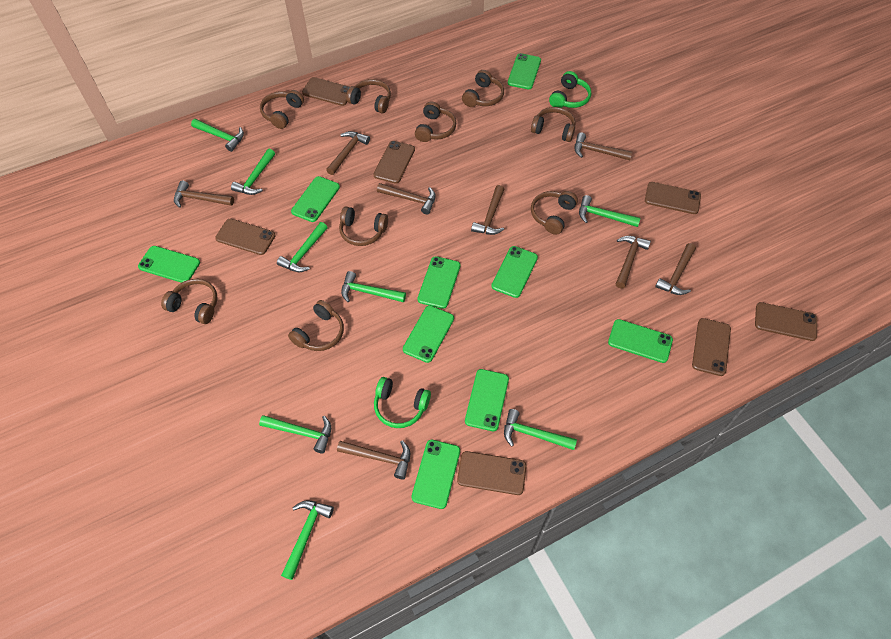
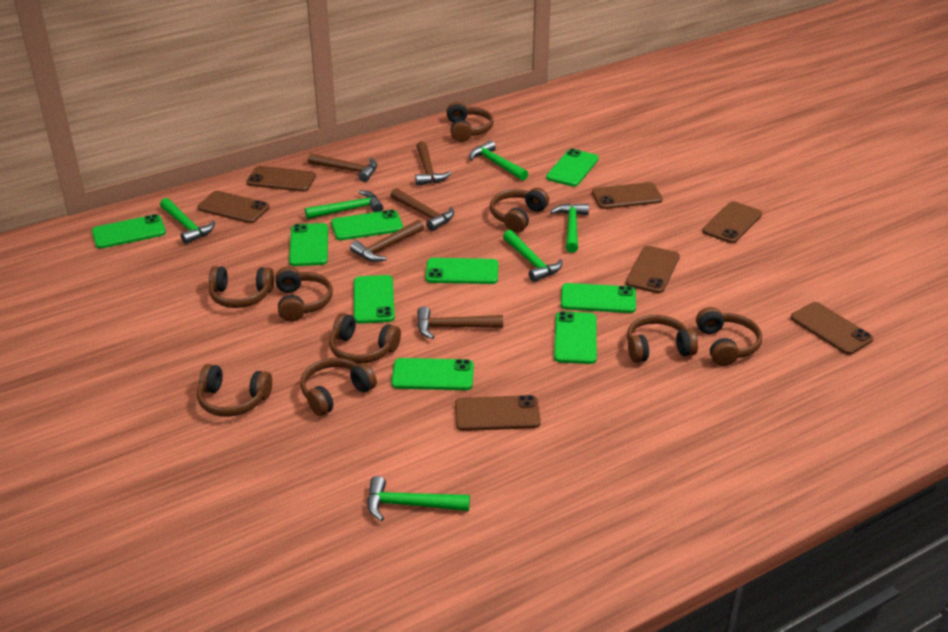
brown hammer: 8 -> 5
green hammer: 8 -> 6
green headphones: 2 -> 0

